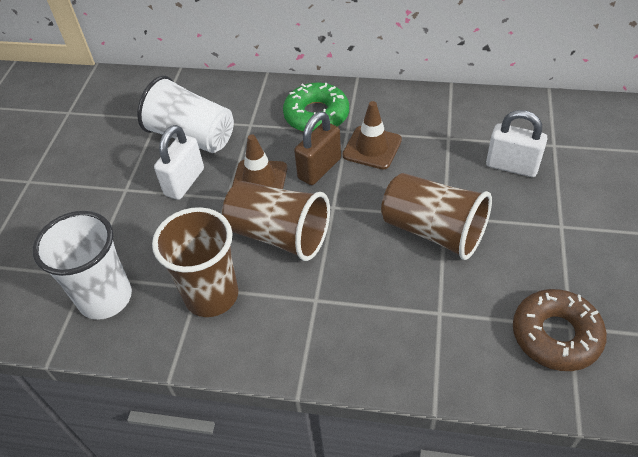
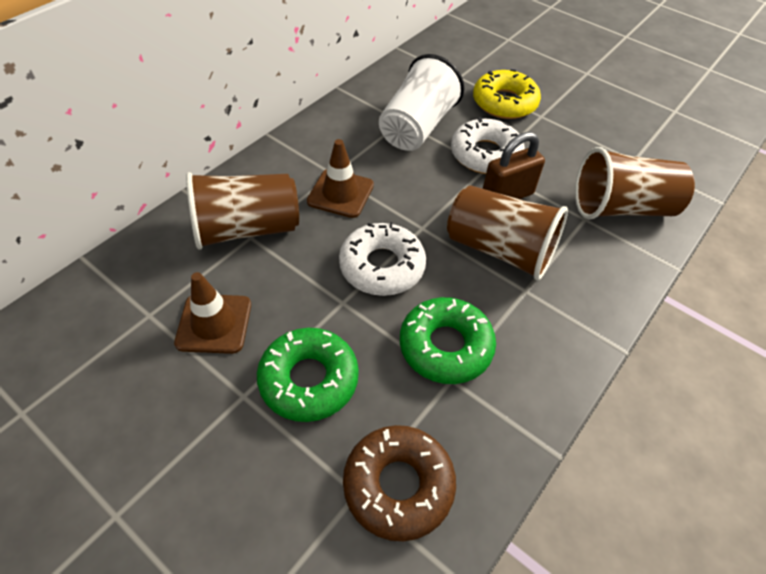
green donut: 1 -> 2
white cup: 2 -> 1
white donut: 0 -> 2
white padlock: 2 -> 0
yellow donut: 0 -> 1

